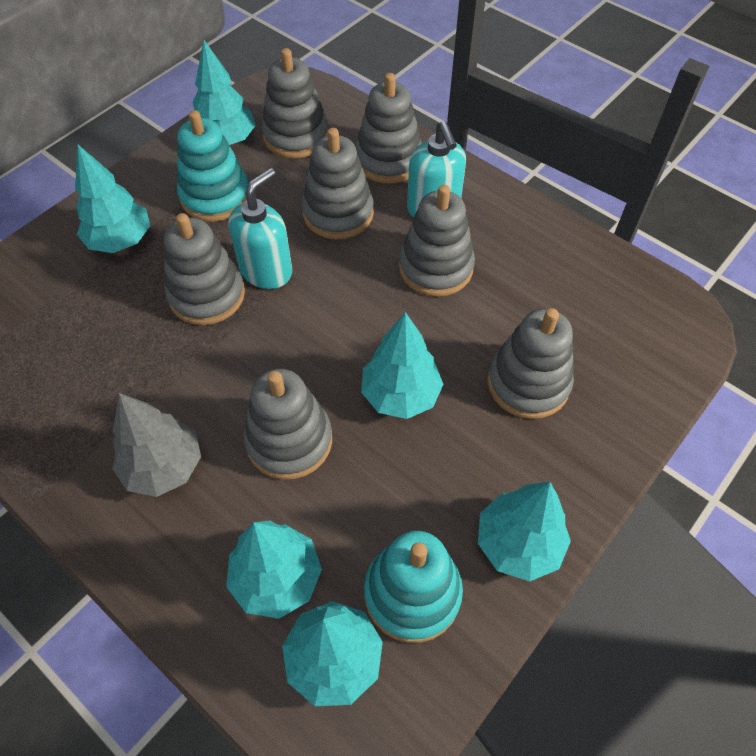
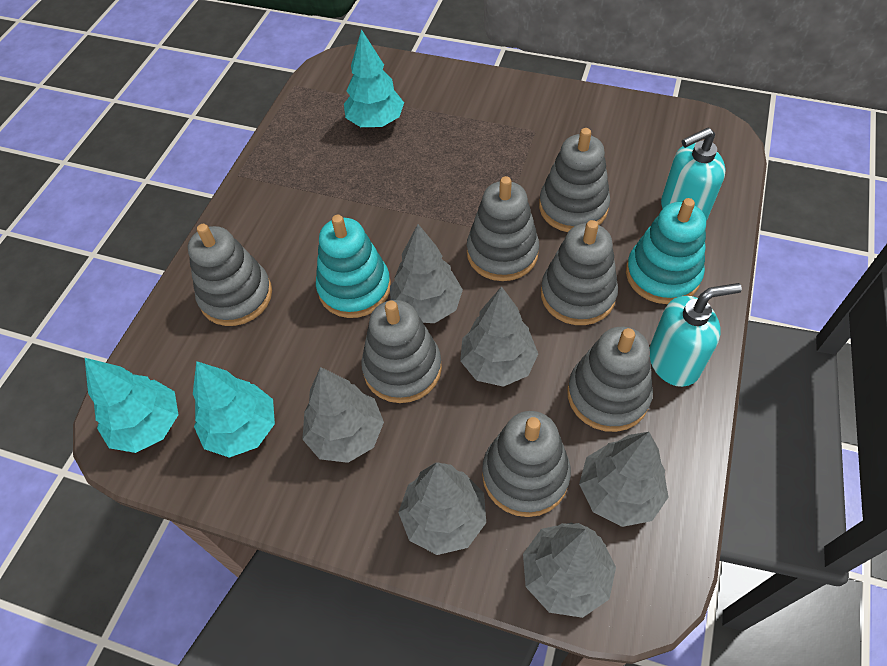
grey tree: 1 -> 6
turquoise tree: 6 -> 3

